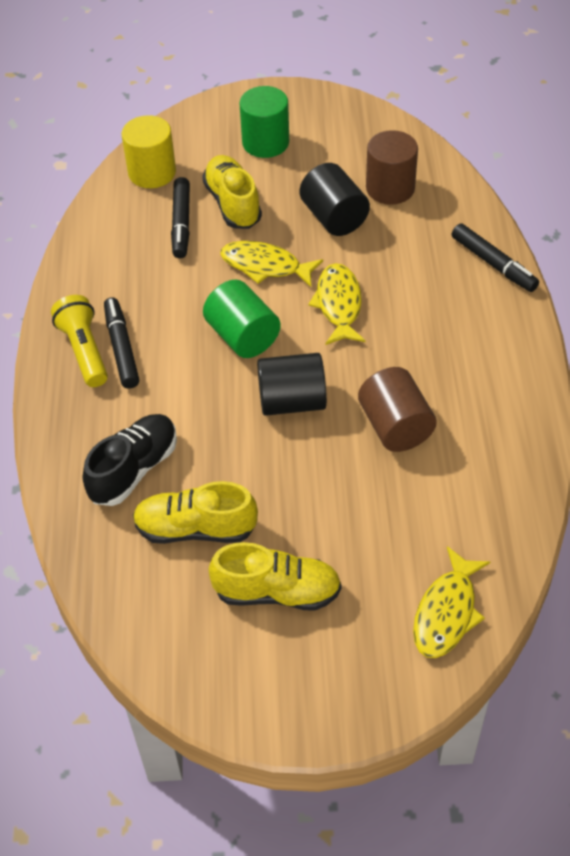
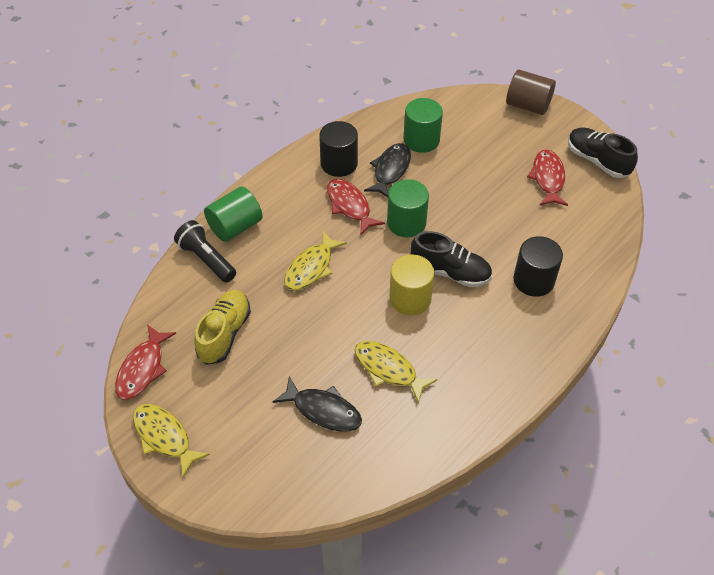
black fish: 0 -> 2
black flashlight: 0 -> 1
black marker: 3 -> 0
black shoe: 1 -> 2
brown cylinder: 2 -> 1
green cylinder: 2 -> 3
red fish: 0 -> 3
yellow flashlight: 1 -> 0
yellow shoe: 3 -> 1

